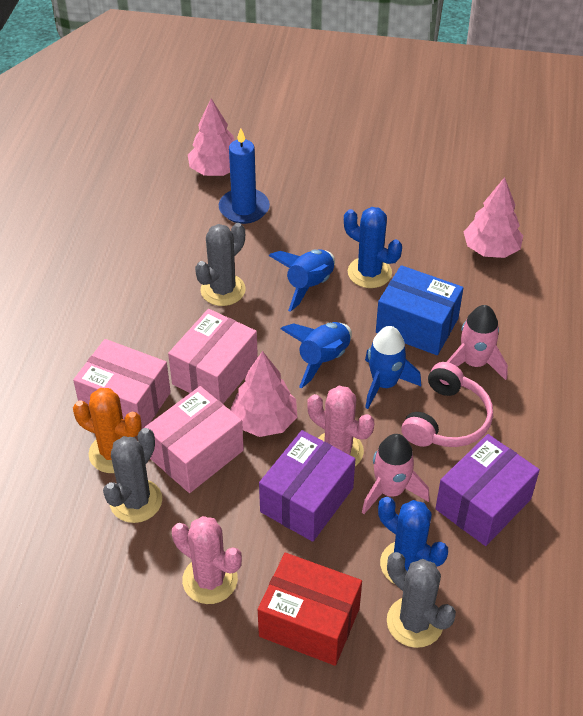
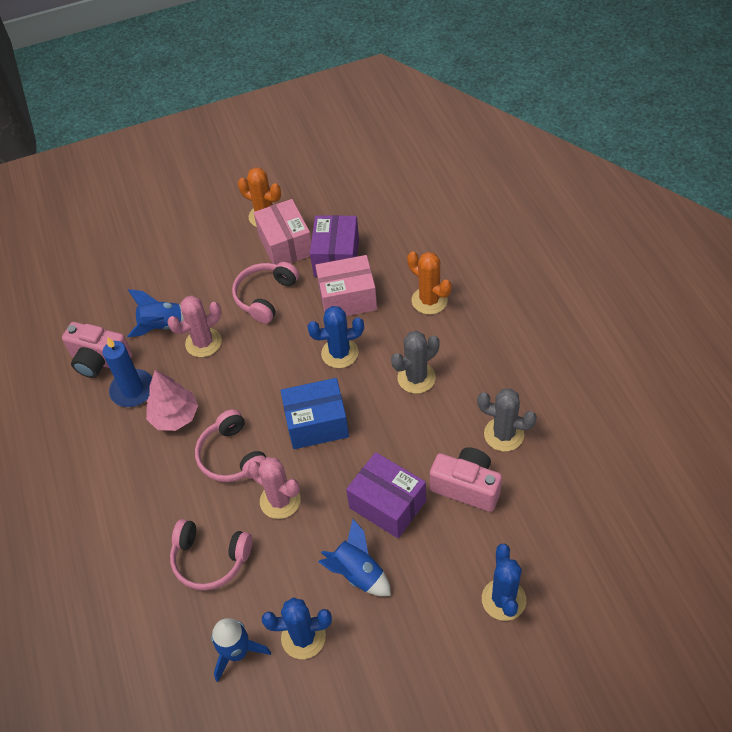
blue cactus: 2 -> 3
grey cactus: 3 -> 2
orange cactus: 1 -> 2
pink box: 3 -> 2
pink camera: 0 -> 2
pink headphones: 1 -> 3
pink rocket: 2 -> 0
pink tree: 3 -> 1
red box: 1 -> 0

